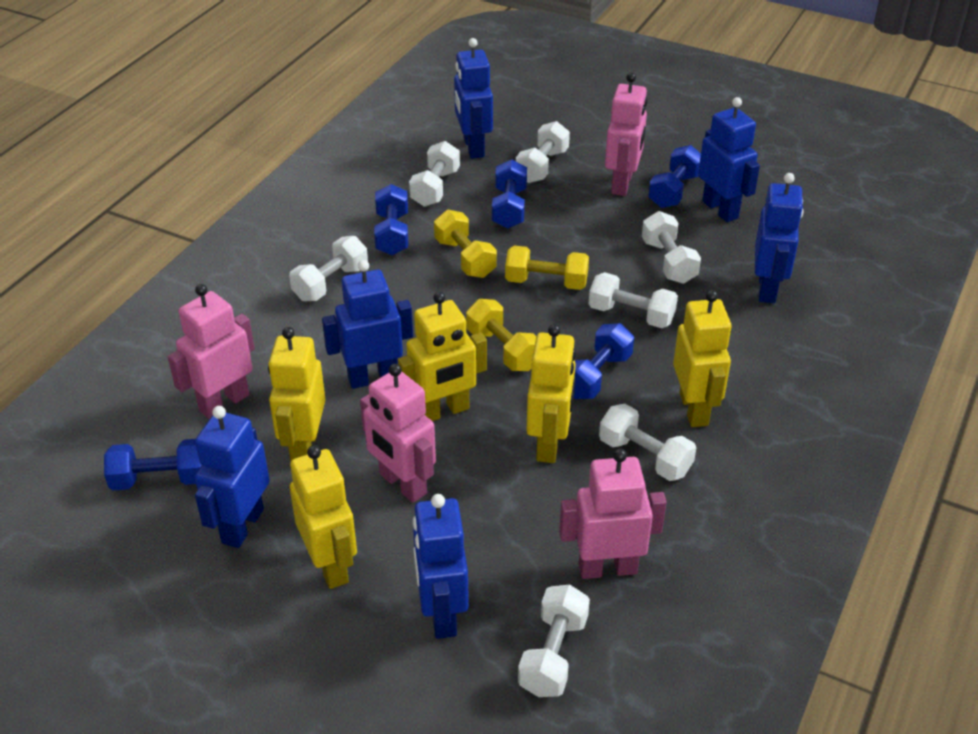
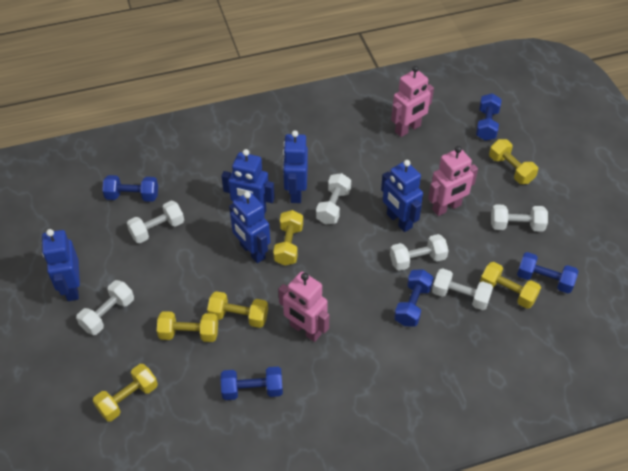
blue robot: 6 -> 5
pink robot: 4 -> 3
white dumbbell: 7 -> 6
yellow dumbbell: 3 -> 6
yellow robot: 5 -> 0

